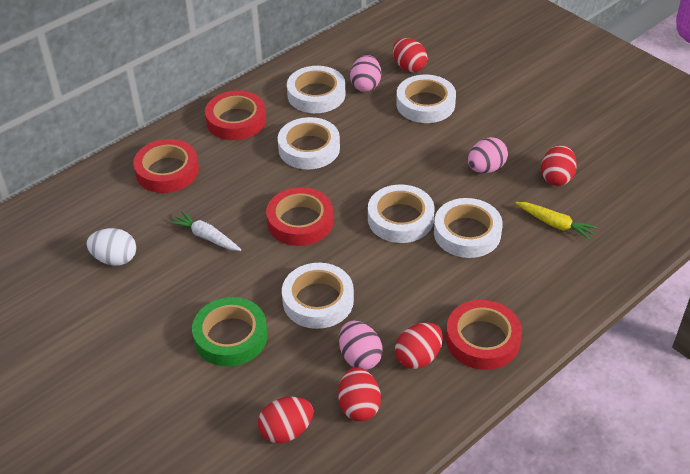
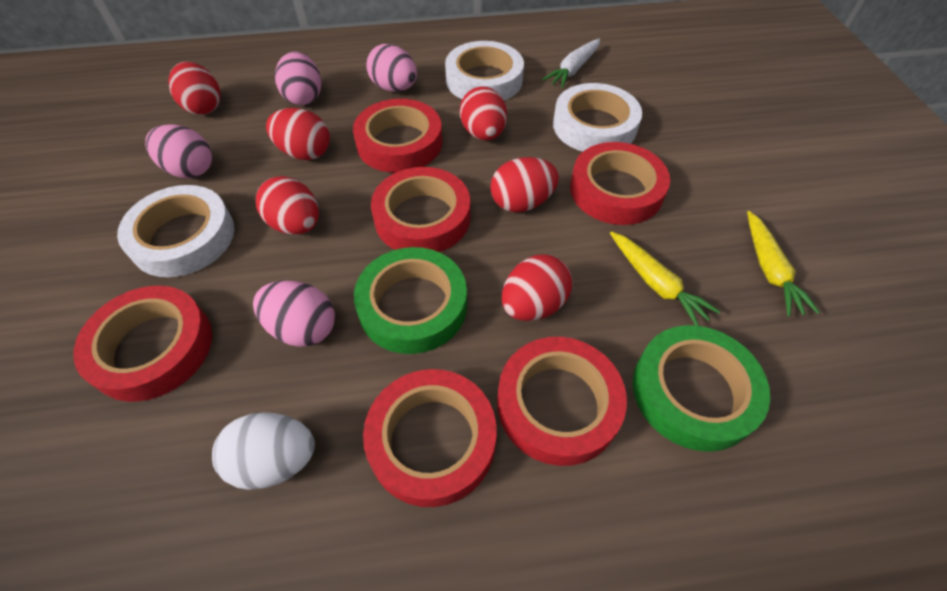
green tape: 1 -> 2
pink egg: 3 -> 4
red egg: 5 -> 6
red tape: 4 -> 6
white tape: 6 -> 3
yellow carrot: 1 -> 2

